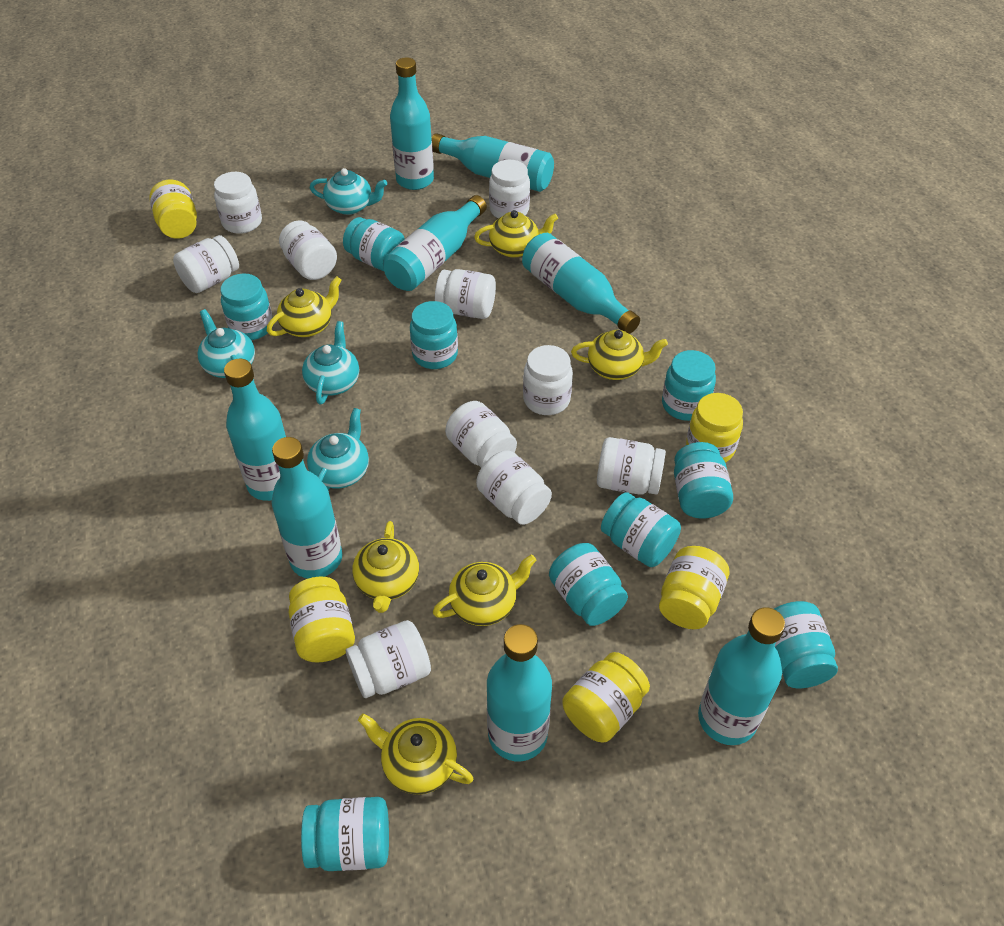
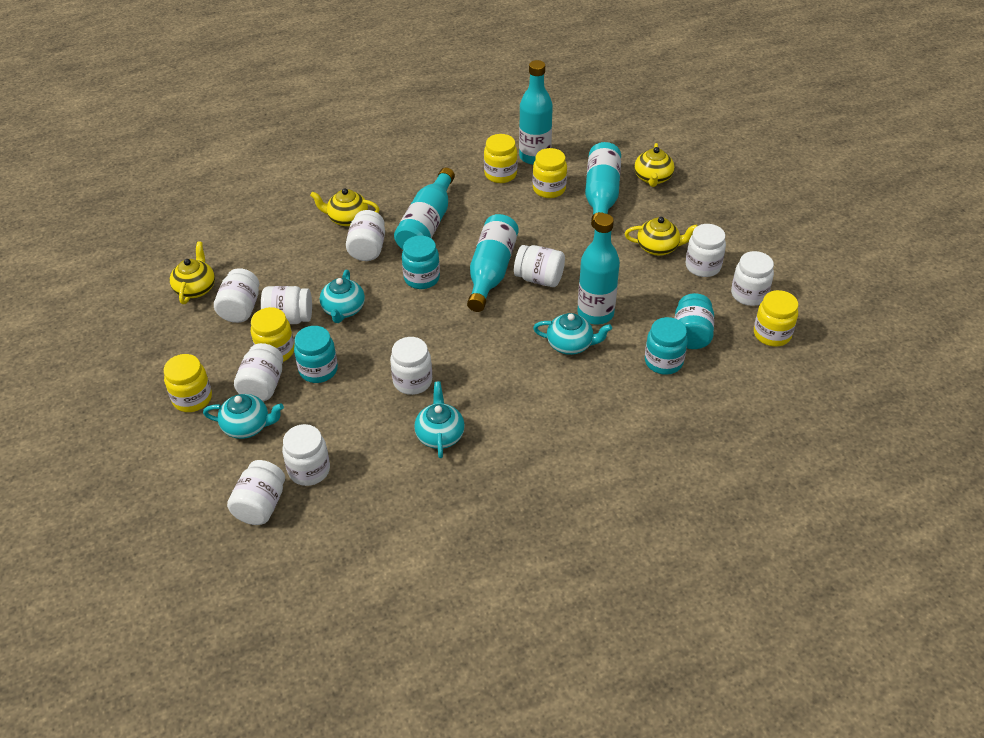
turquoise bottle: 8 -> 5
turquoise jar: 9 -> 4
yellow teapot: 6 -> 4

